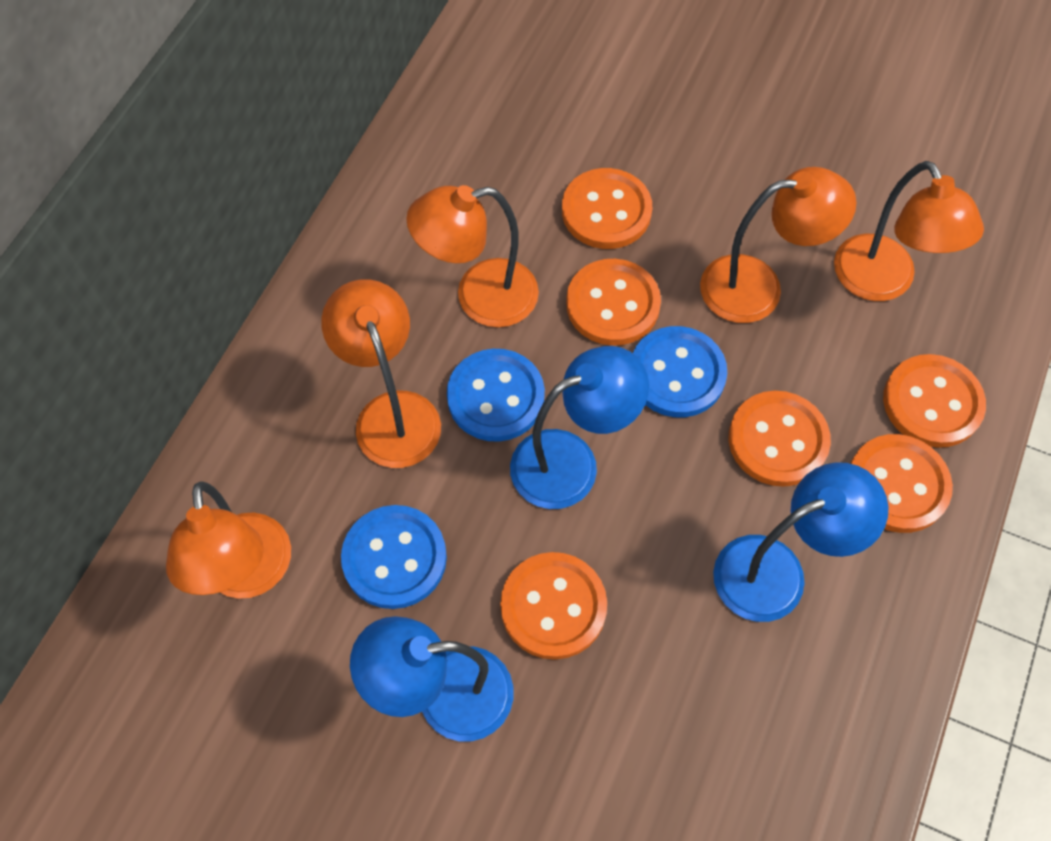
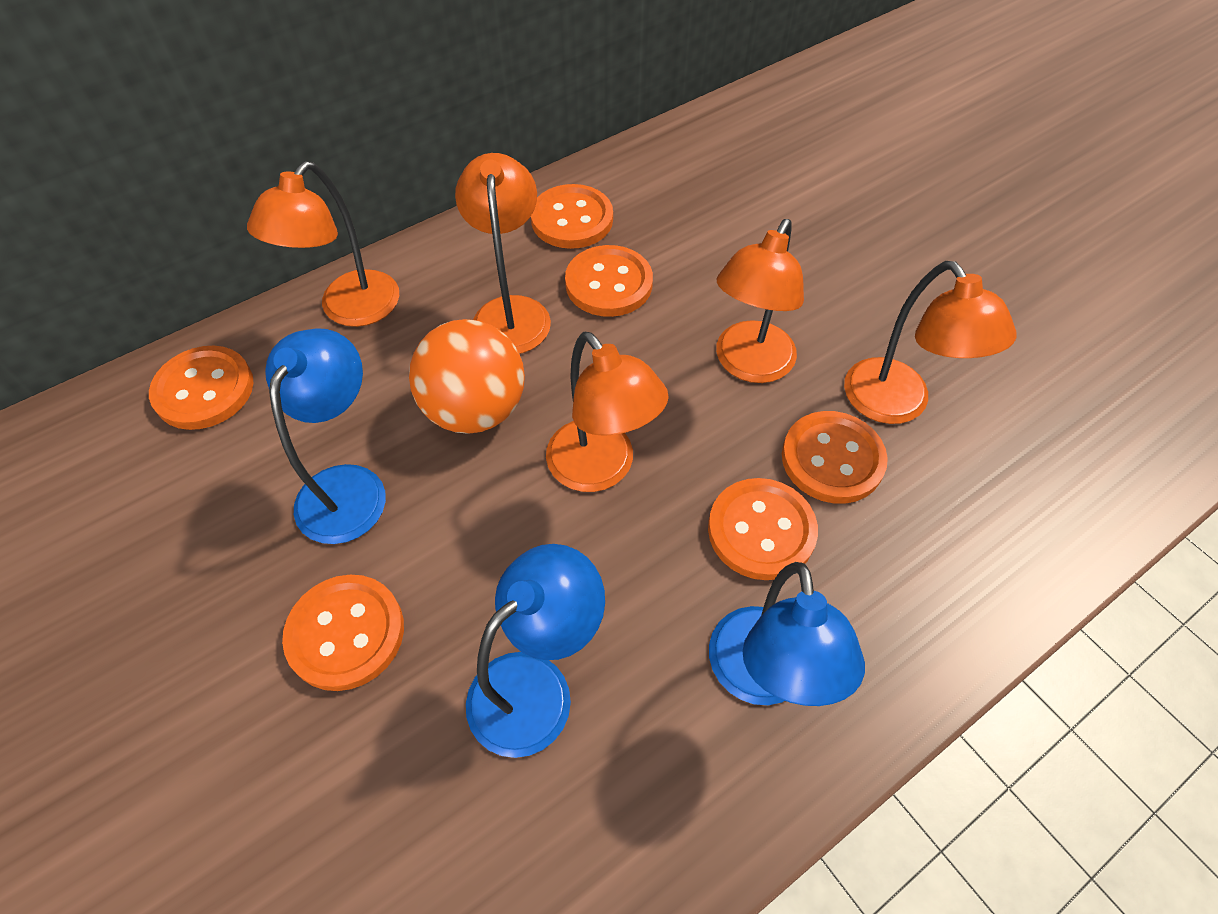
blue button: 3 -> 0
orange ball: 0 -> 1

